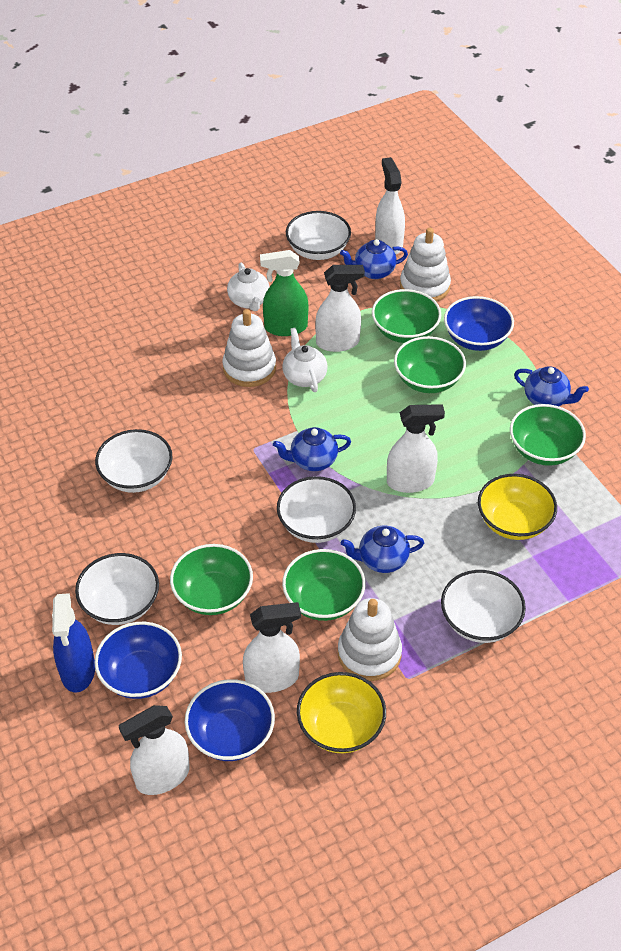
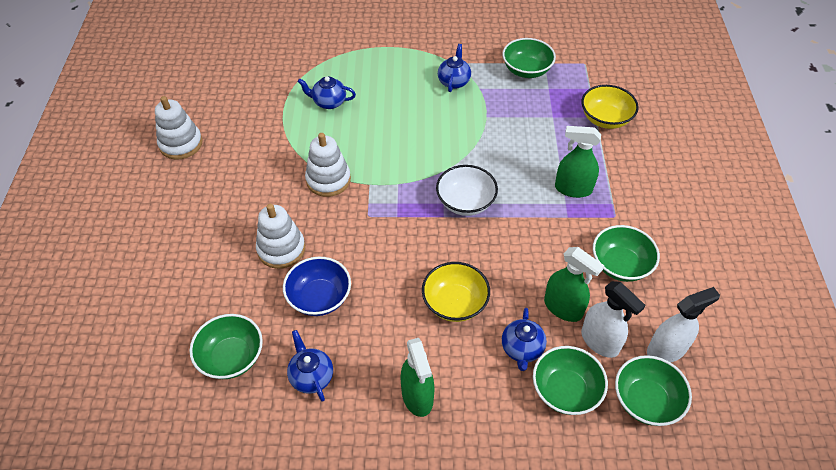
blue bowl: 3 -> 1
blue spray bottle: 1 -> 0
green spray bottle: 1 -> 3
white bowl: 5 -> 1
white spray bottle: 5 -> 2
white teapot: 2 -> 0

